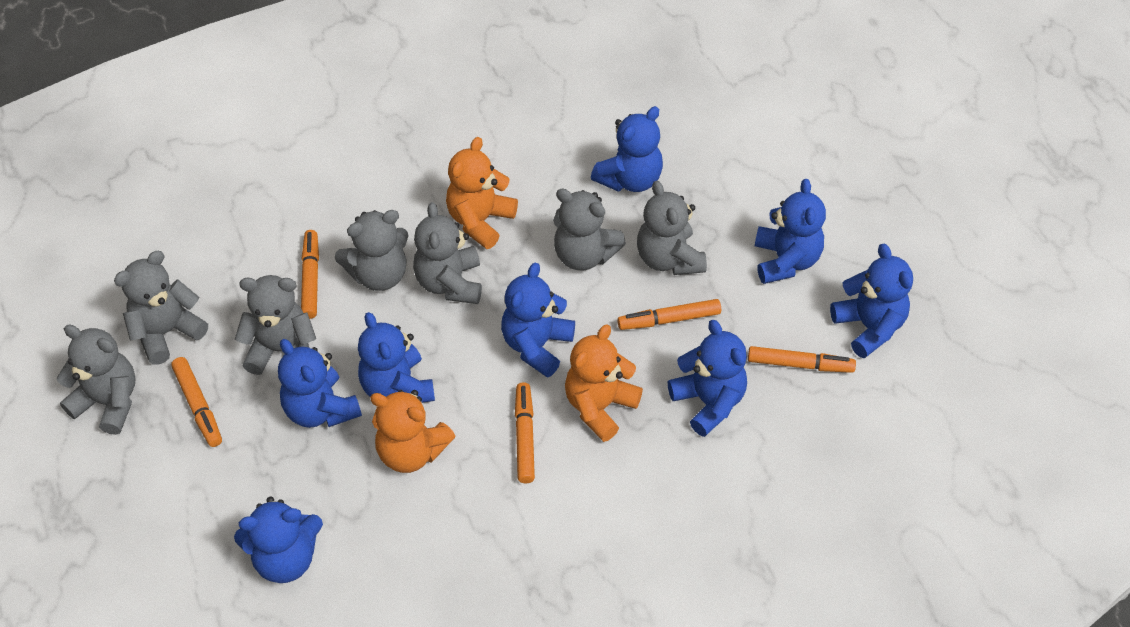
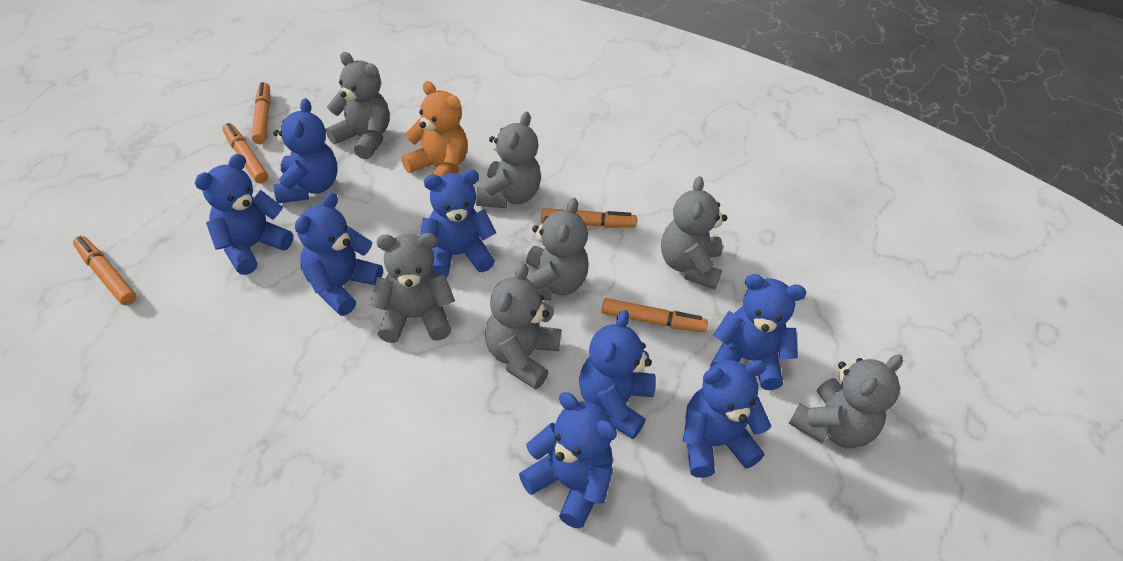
orange teddy bear: 3 -> 1

